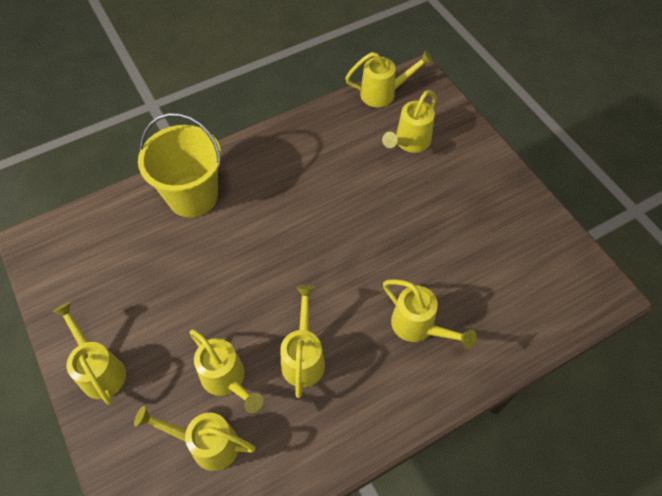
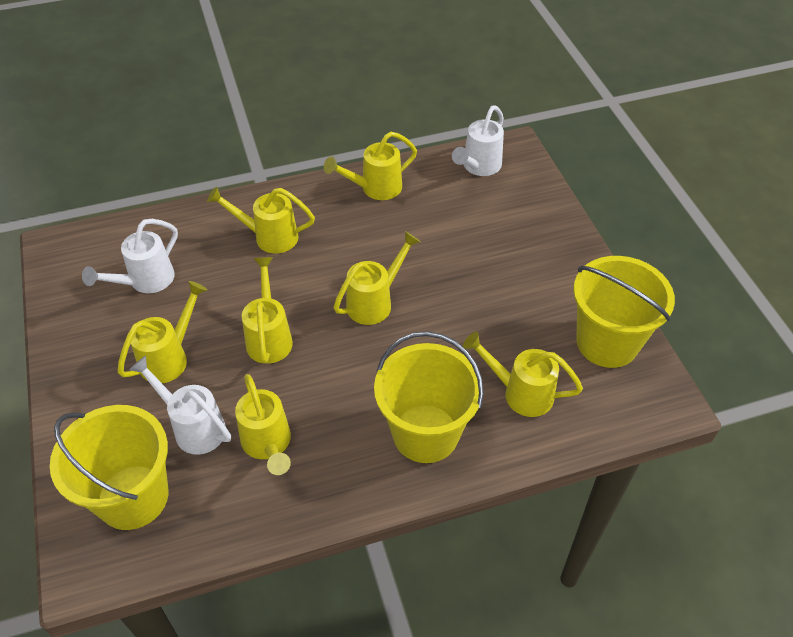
white watering can: 0 -> 3
yellow bucket: 1 -> 3

